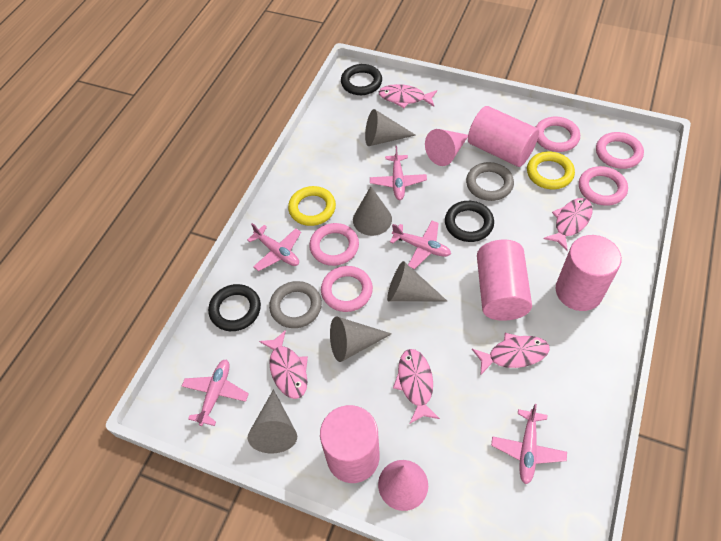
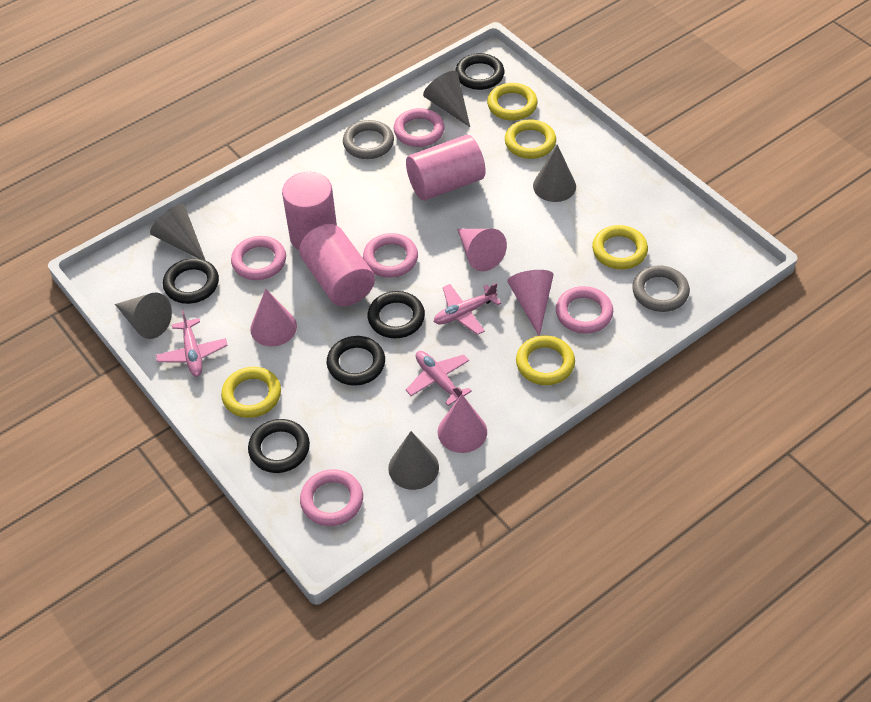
black ring: 3 -> 5
pink cone: 2 -> 4
pink cylinder: 4 -> 3
pink fish: 5 -> 0
pink plane: 5 -> 3
yellow ring: 2 -> 5

